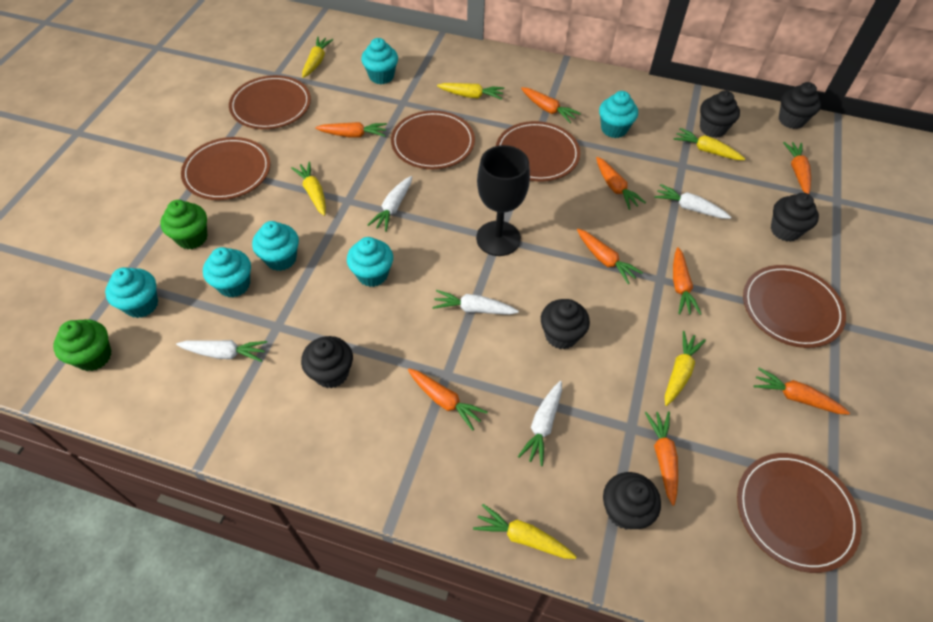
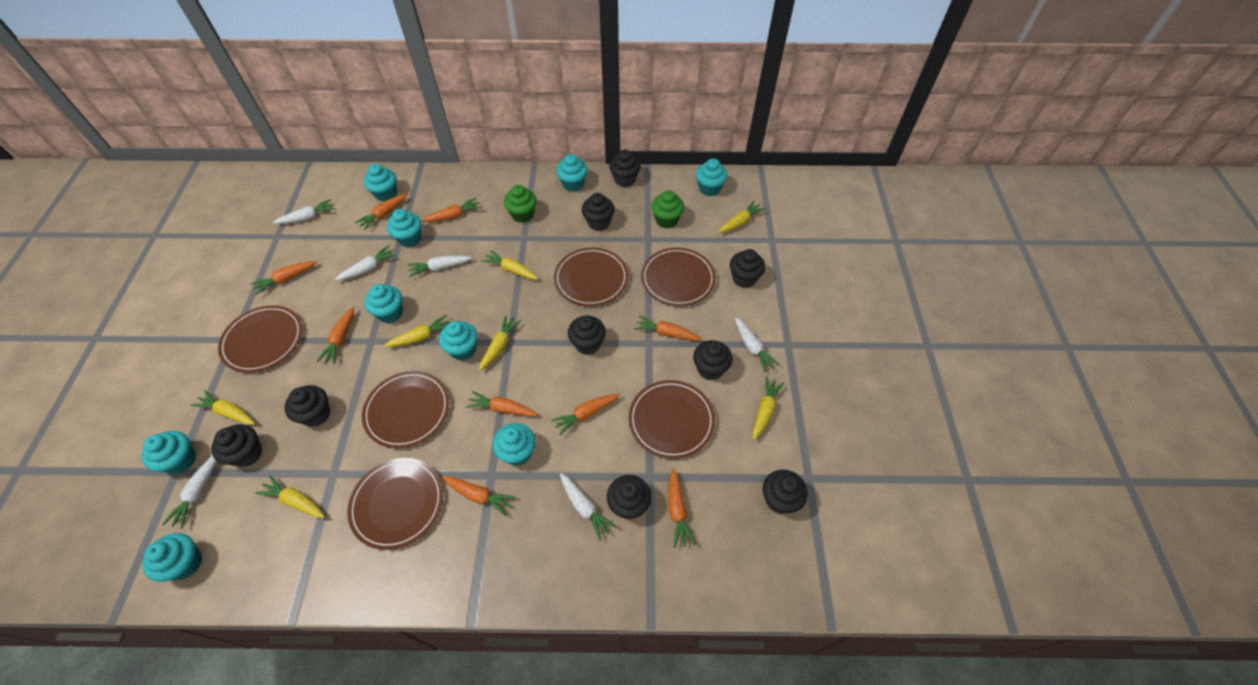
black cupcake: 6 -> 9
black goblet: 1 -> 0
turquoise cupcake: 6 -> 9
white carrot: 5 -> 6
yellow carrot: 6 -> 7

